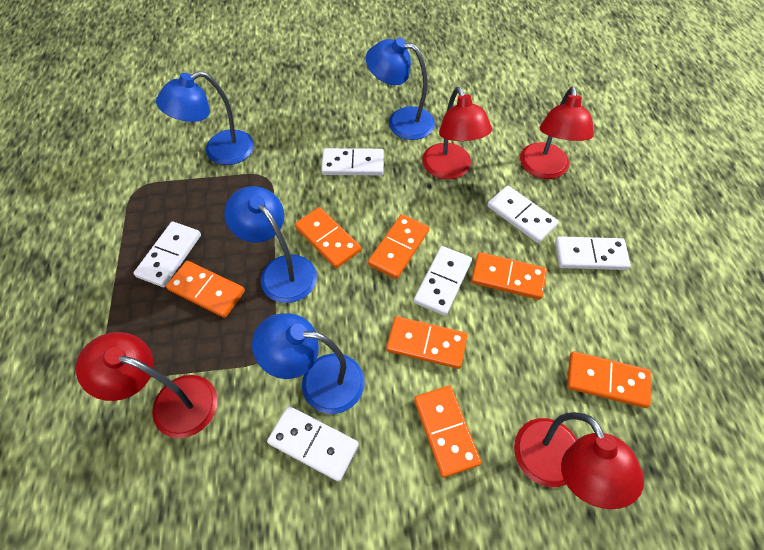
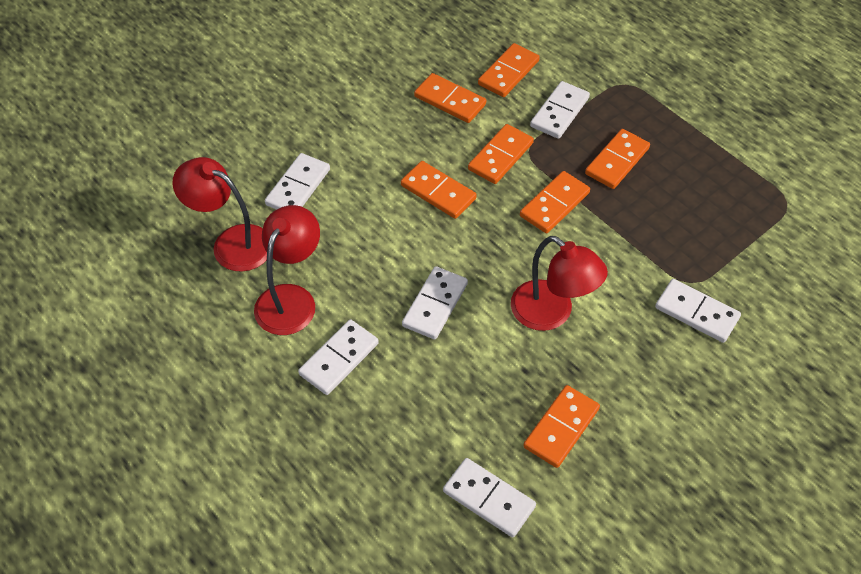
blue lamp: 4 -> 0
red lamp: 4 -> 3

